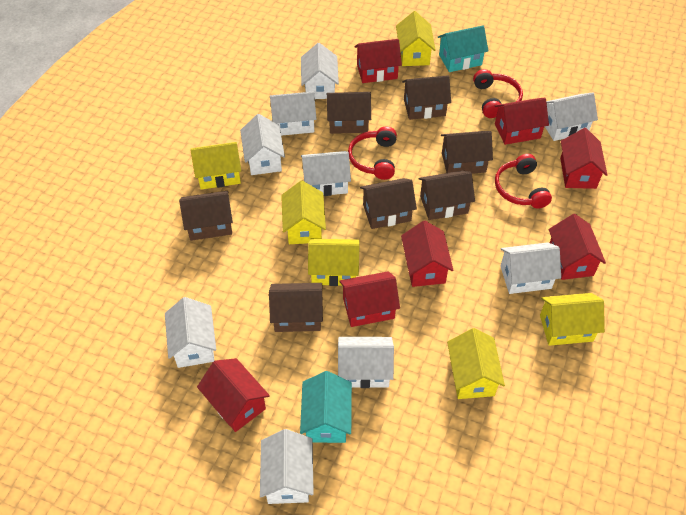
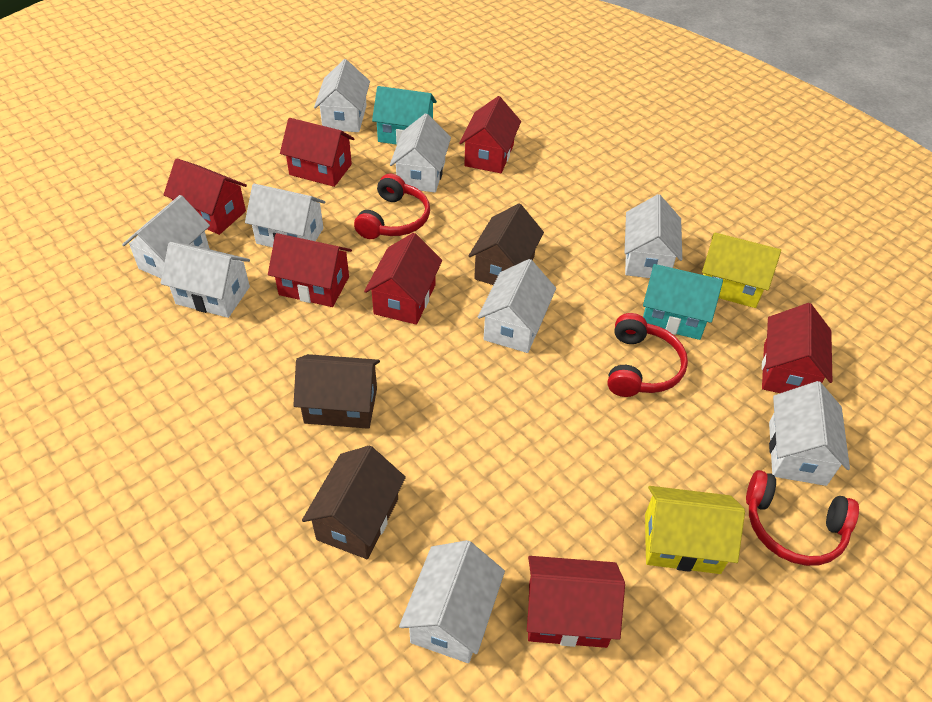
brown house: 7 -> 3
yellow house: 6 -> 2

